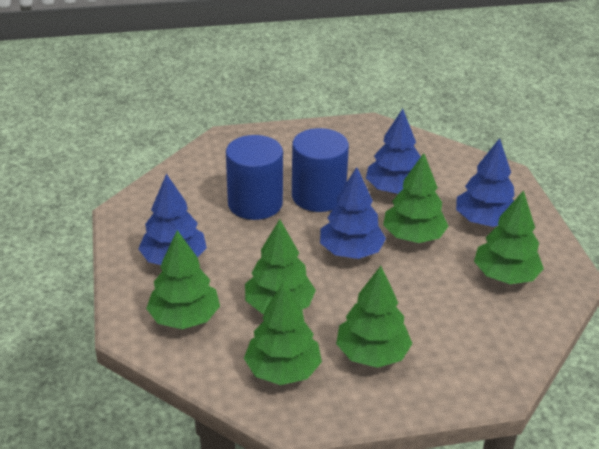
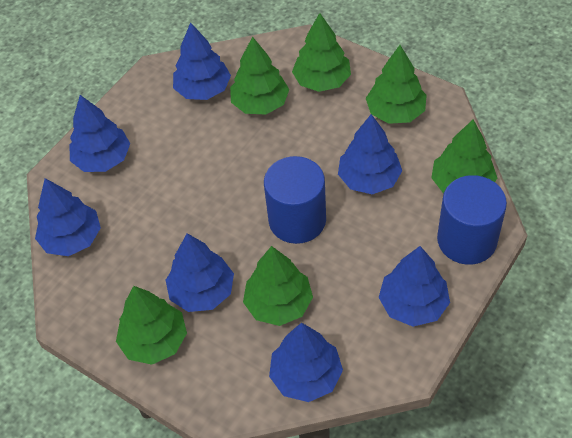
blue tree: 4 -> 7

